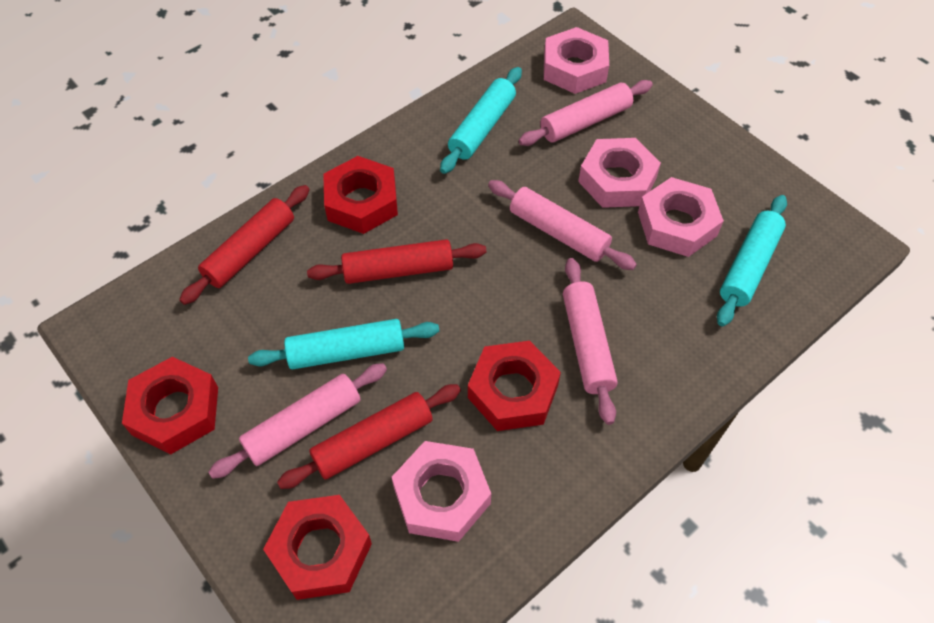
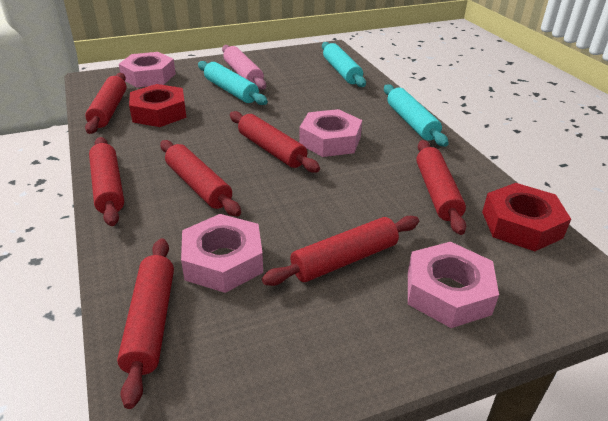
pink rolling pin: 4 -> 1
red nut: 4 -> 2
red rolling pin: 3 -> 7

